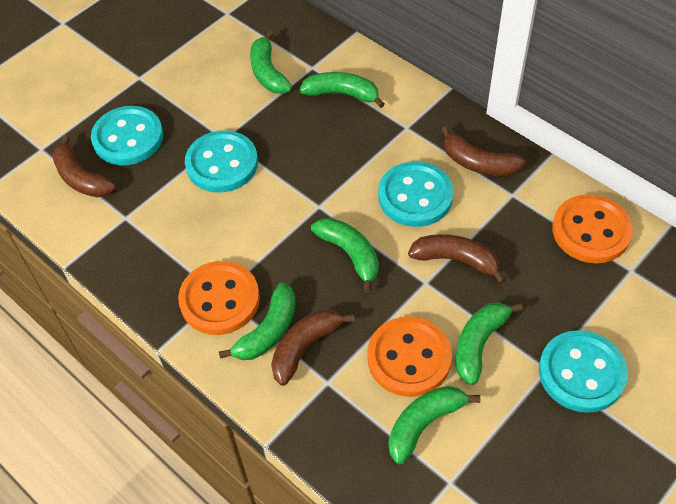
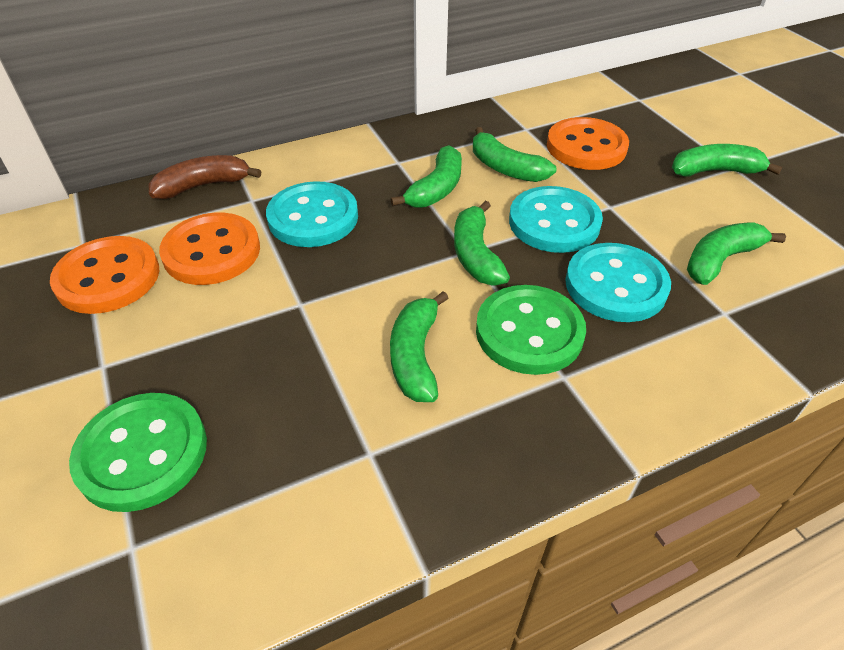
brown banana: 4 -> 1
green button: 0 -> 2
turquoise button: 4 -> 3

